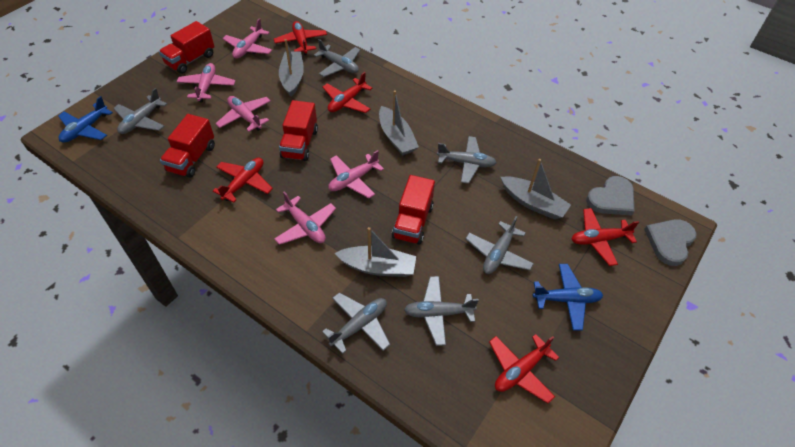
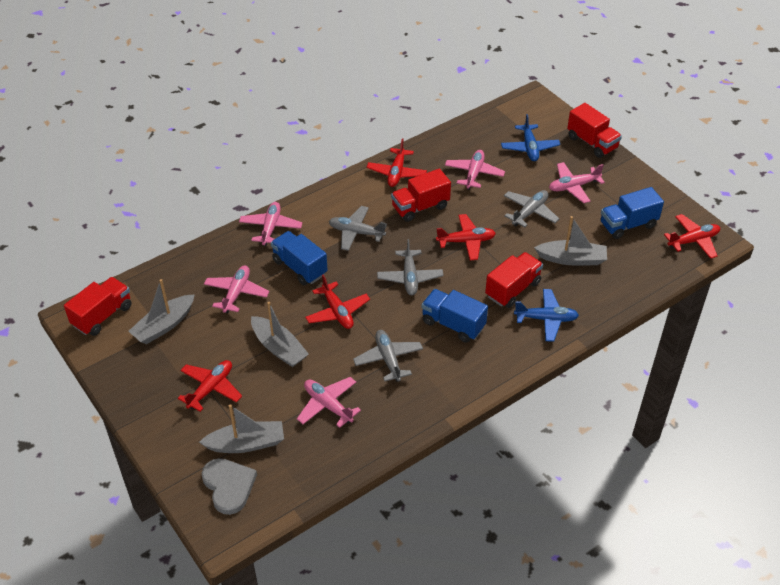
blue truck: 0 -> 3
grey heart: 2 -> 1
grey plane: 6 -> 4

